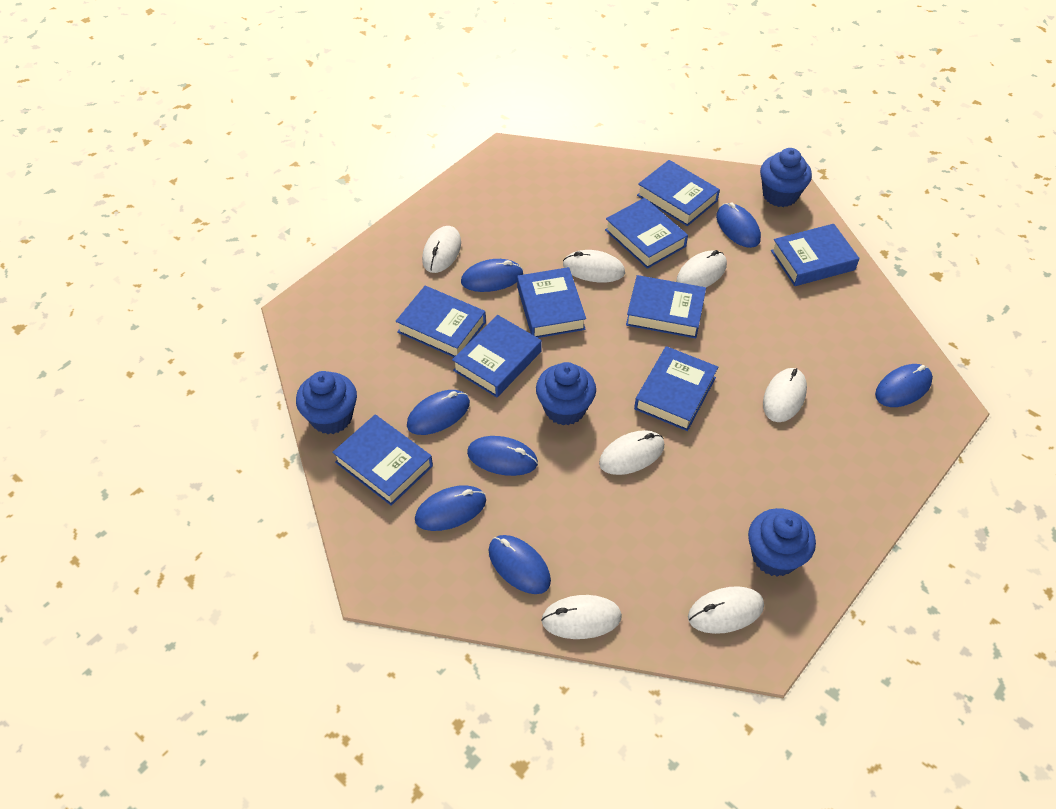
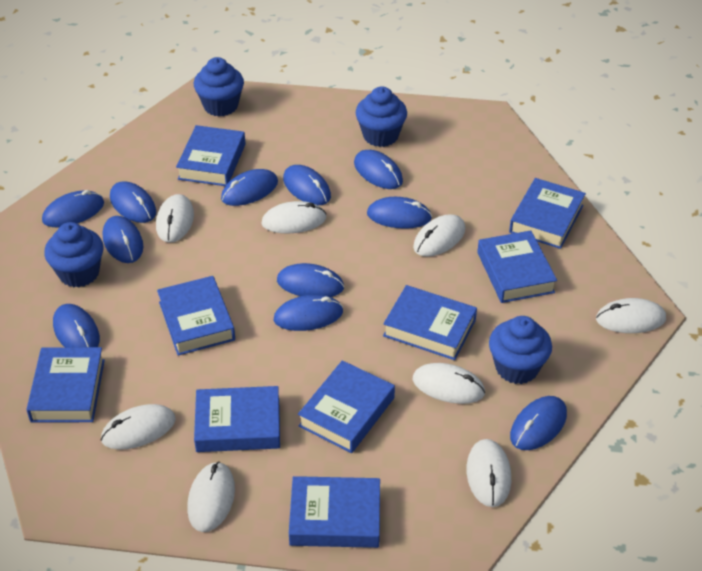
blue mouse: 7 -> 11
white mouse: 7 -> 8

